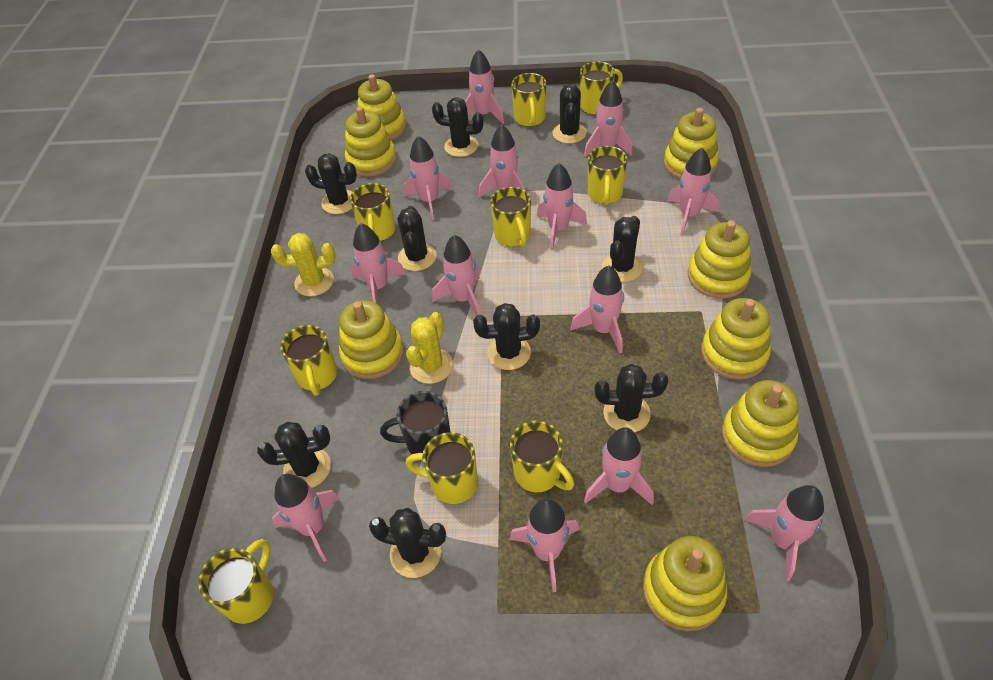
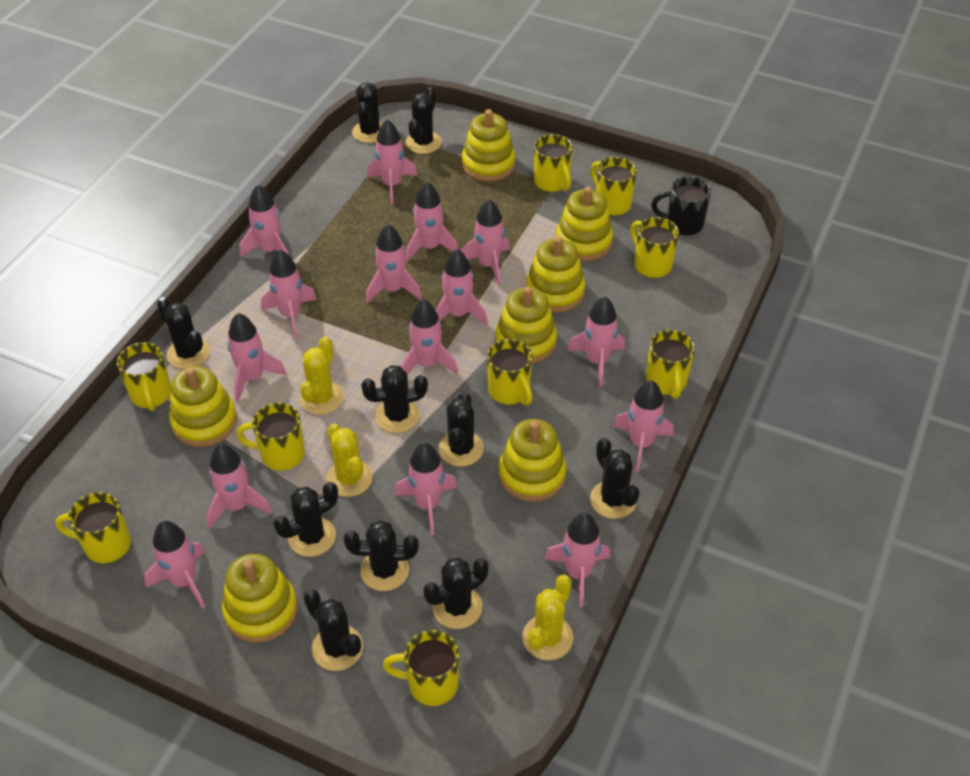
black cactus: 9 -> 10
pink rocket: 13 -> 15
yellow cactus: 2 -> 3
yellow stacking toy: 8 -> 7

